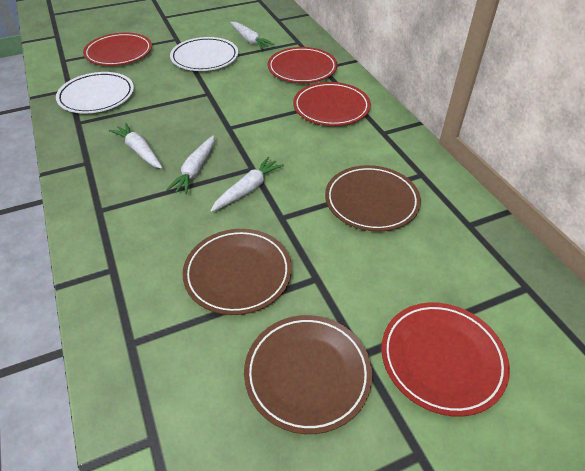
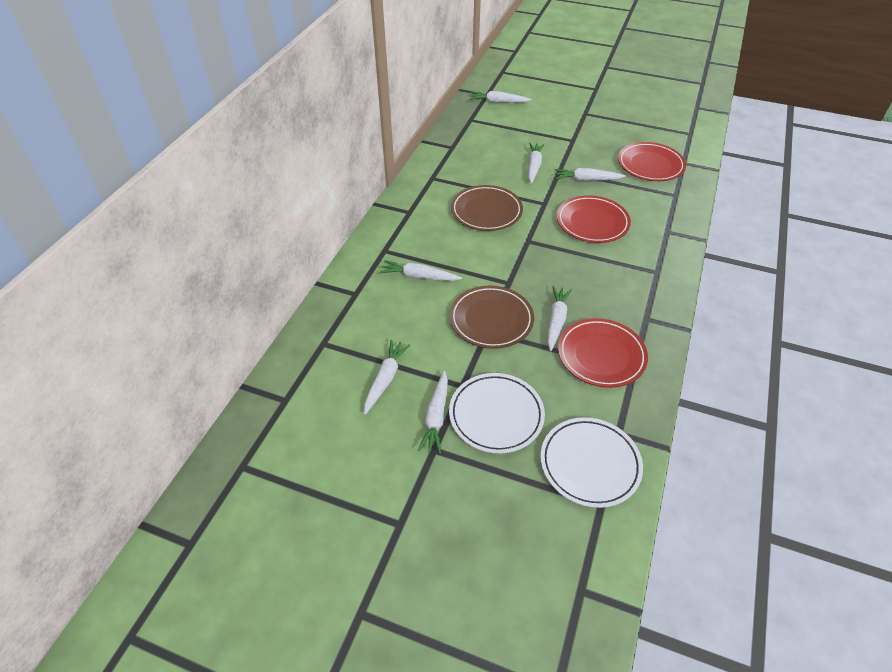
brown plate: 3 -> 2
red plate: 4 -> 3
white carrot: 4 -> 7

